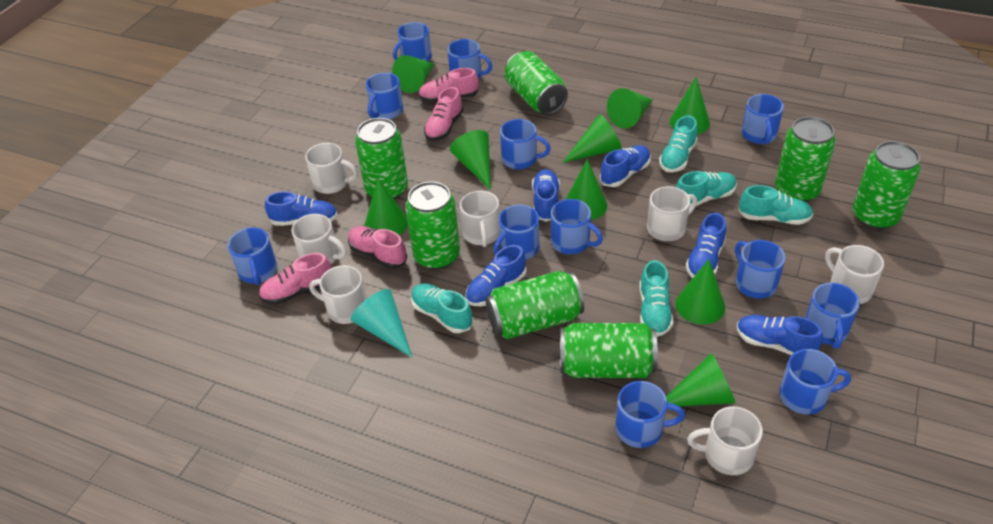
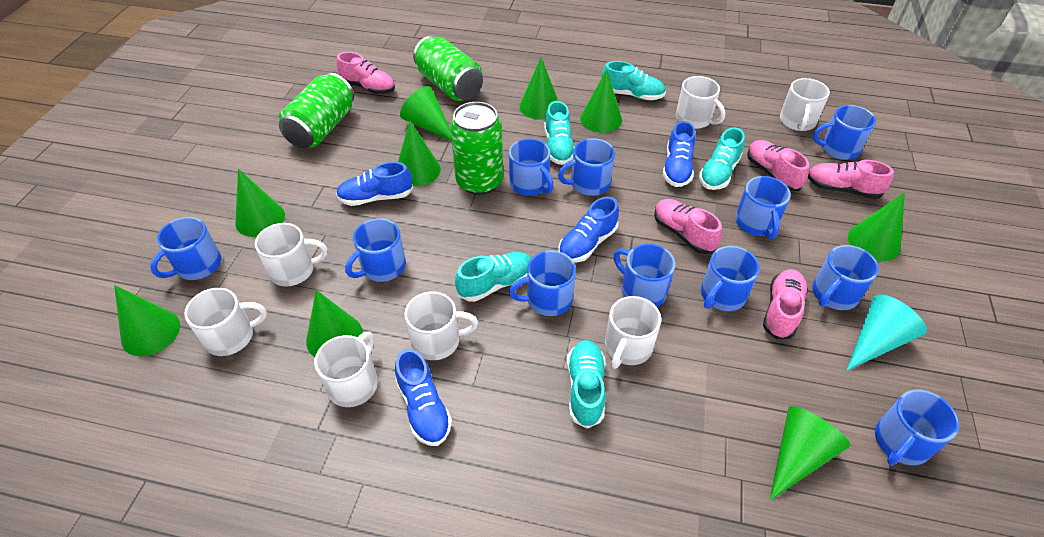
blue mug: 12 -> 11
blue shoe: 6 -> 4
green can: 7 -> 3
pink shoe: 4 -> 5

